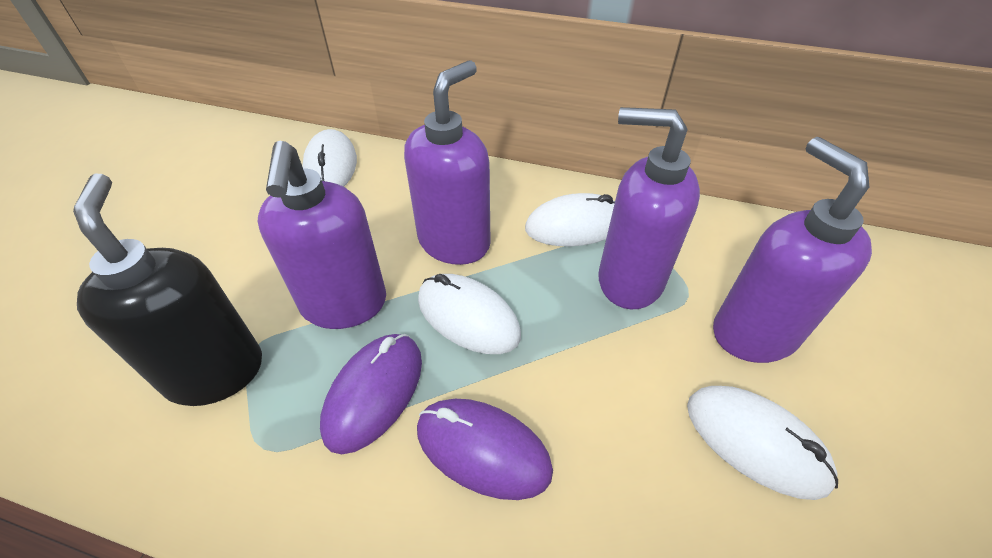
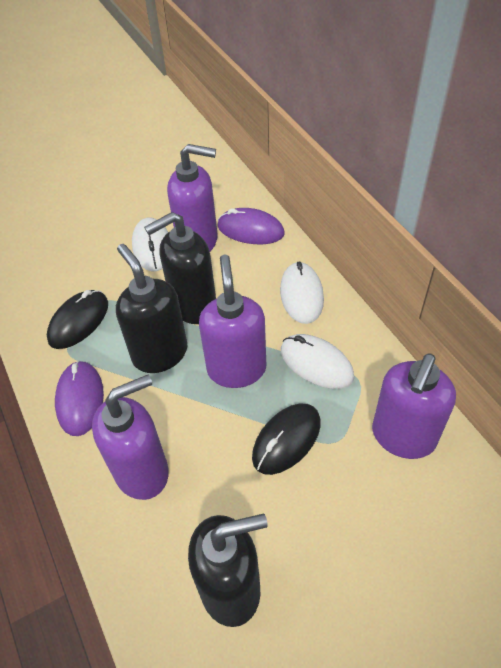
black mouse: 0 -> 2
black soap dispenser: 1 -> 3
white mouse: 4 -> 3

